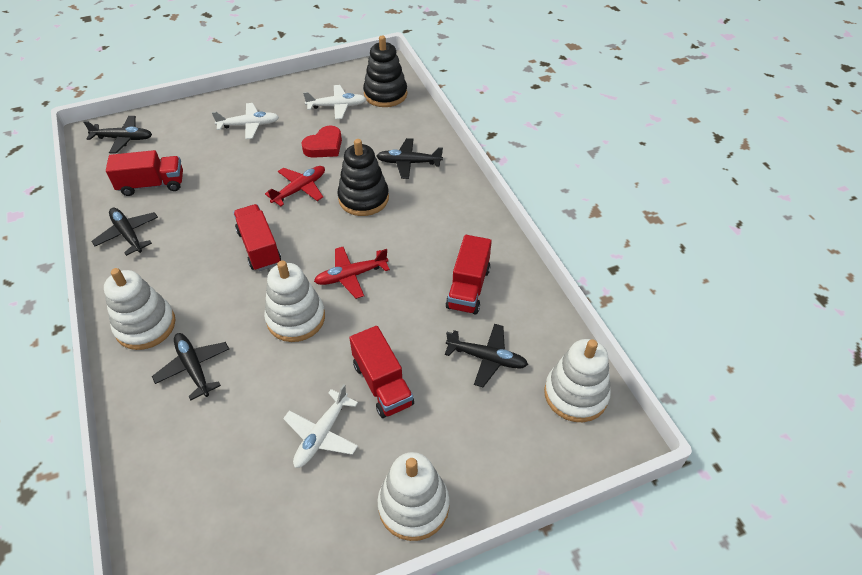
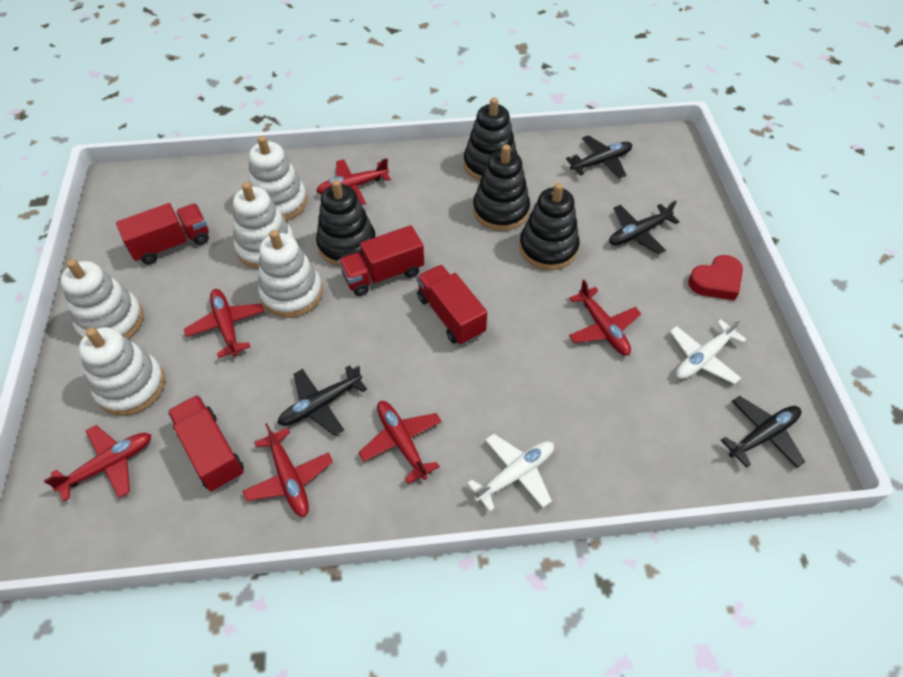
black plane: 5 -> 4
black stacking toy: 2 -> 4
red plane: 2 -> 6
white plane: 3 -> 2
white stacking toy: 4 -> 5

